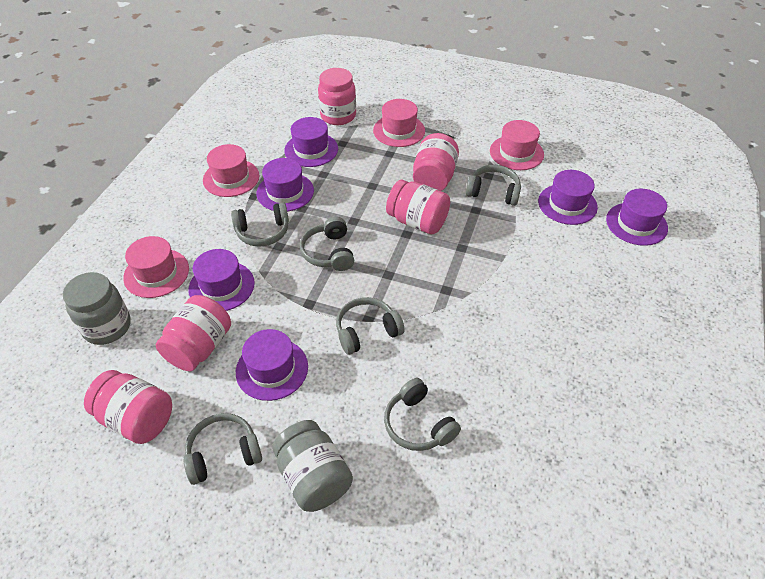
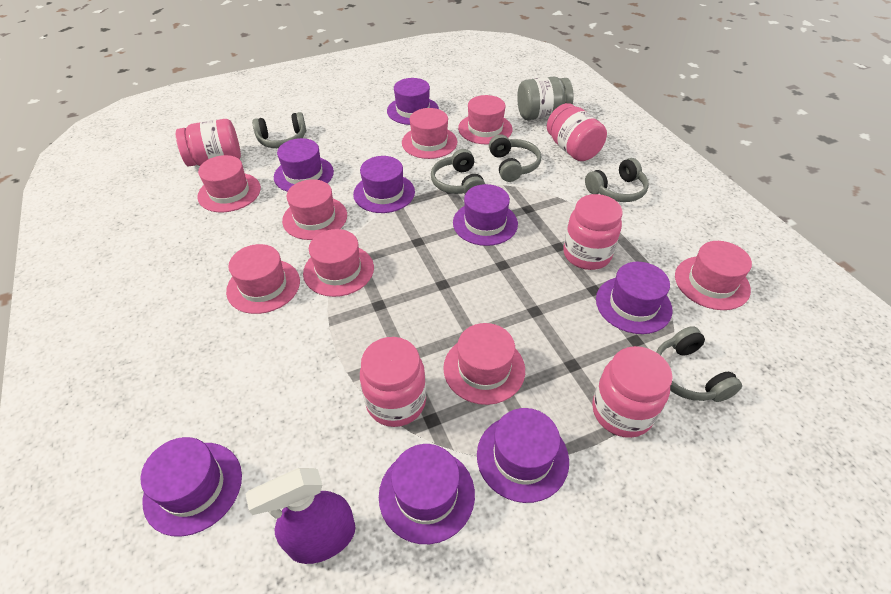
grey headphones: 6 -> 5
grey jar: 2 -> 1
pink hat: 4 -> 8
purple hat: 6 -> 8
purple spray bottle: 0 -> 1

